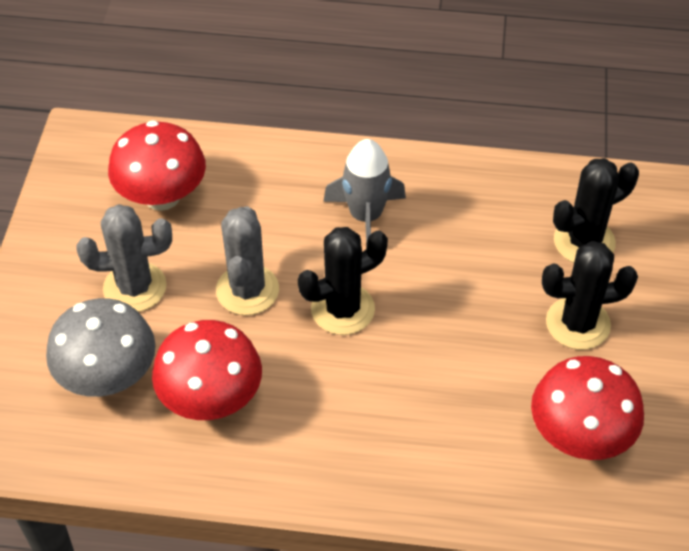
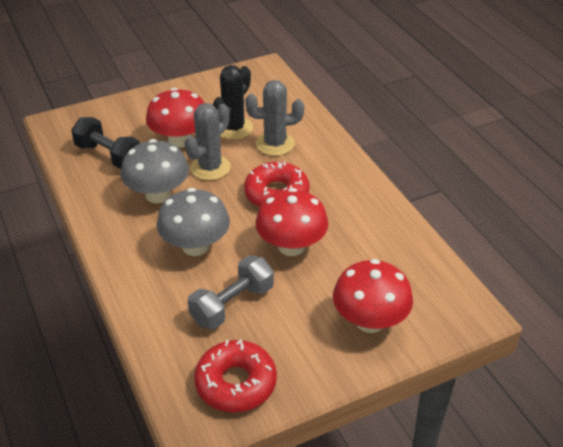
black cactus: 3 -> 1
black dumbbell: 0 -> 1
grey dumbbell: 0 -> 1
grey mushroom: 1 -> 2
grey rocket: 1 -> 0
red donut: 0 -> 2

